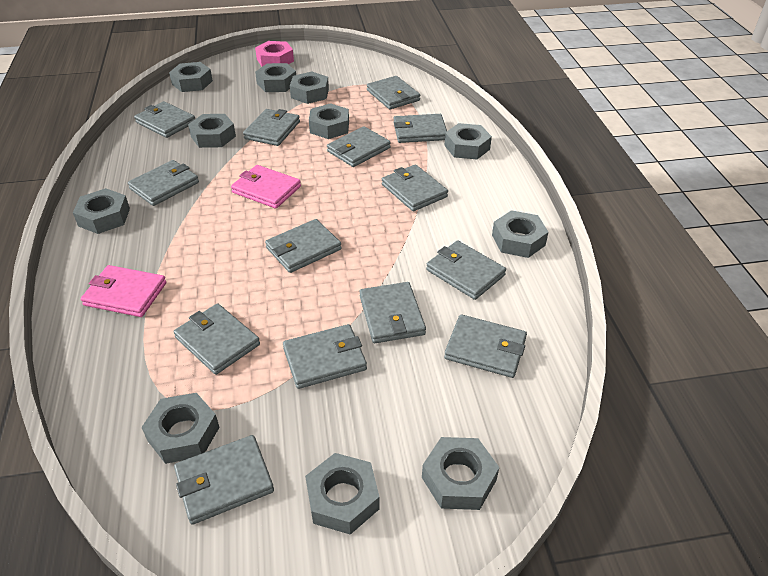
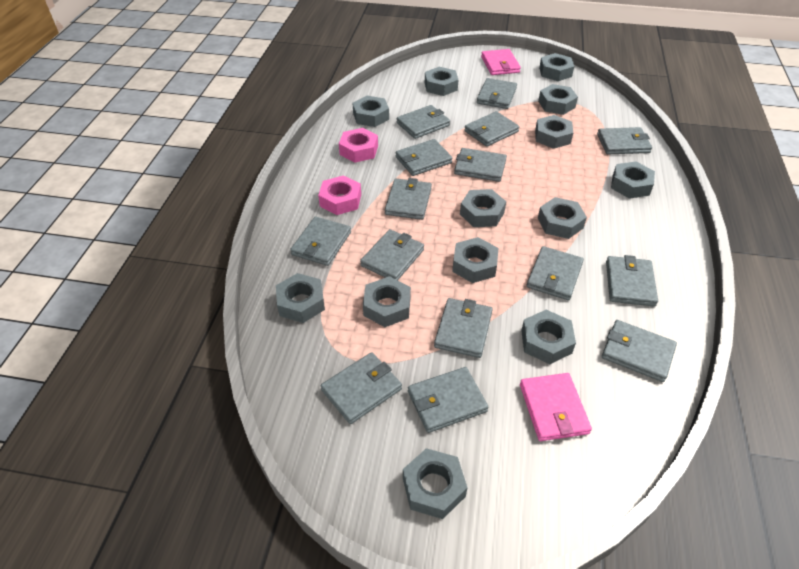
grey nut: 11 -> 13
grey wallet: 14 -> 15
pink nut: 1 -> 2

